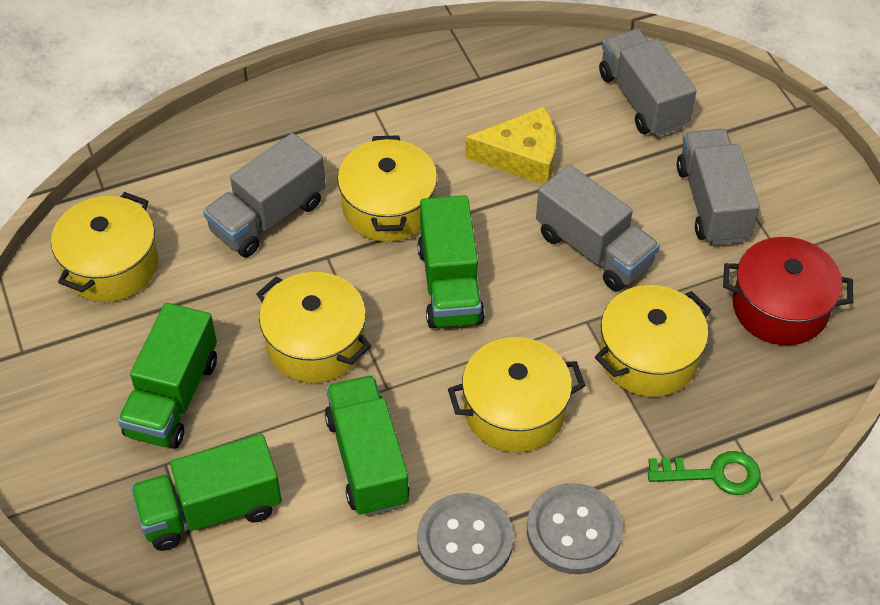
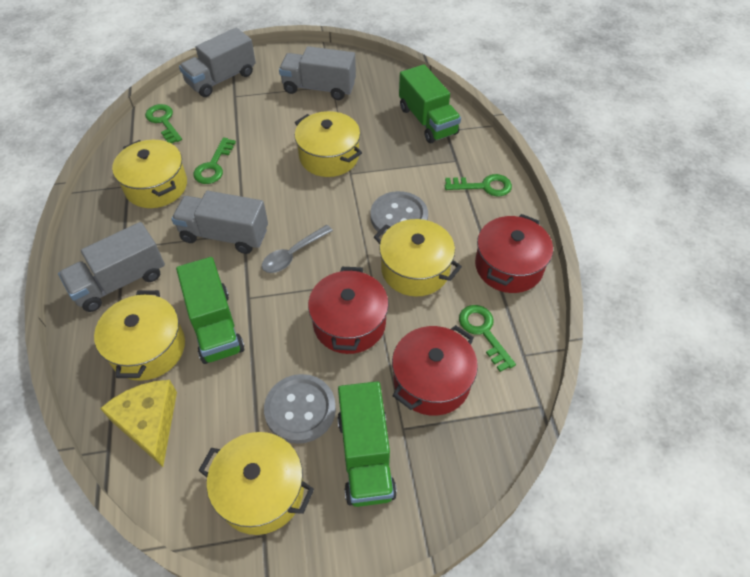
green key: 1 -> 4
green truck: 4 -> 3
grey spoon: 0 -> 1
red pot: 1 -> 3

